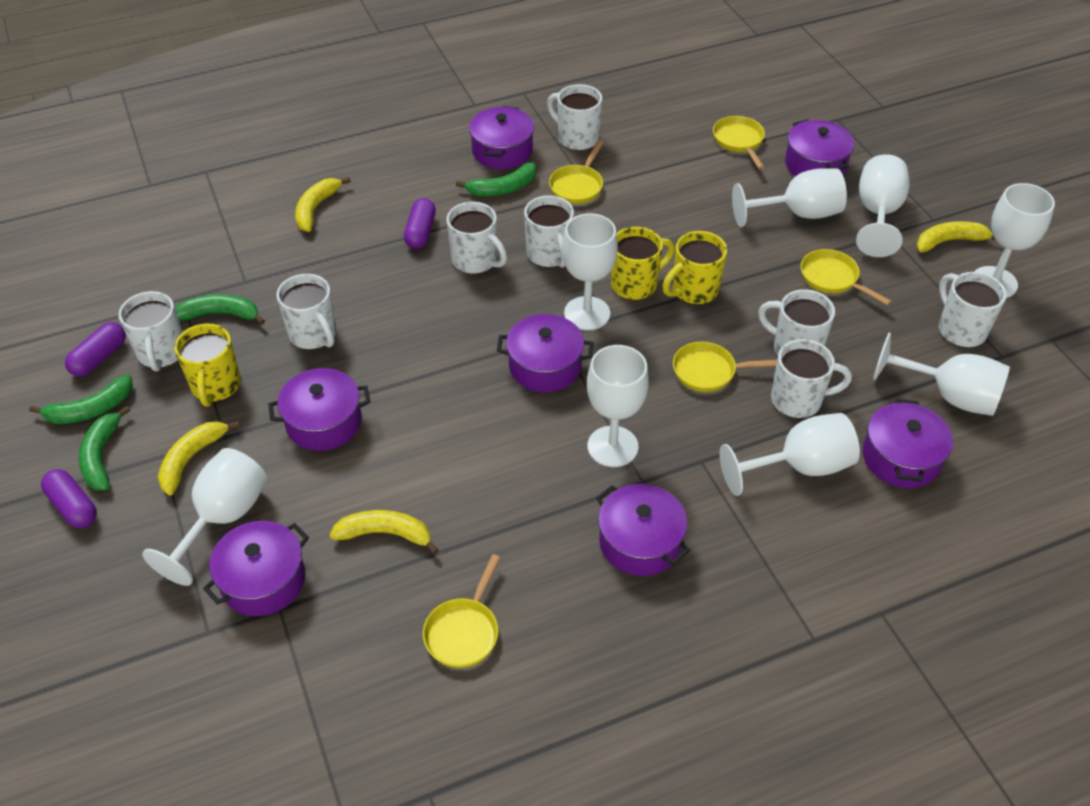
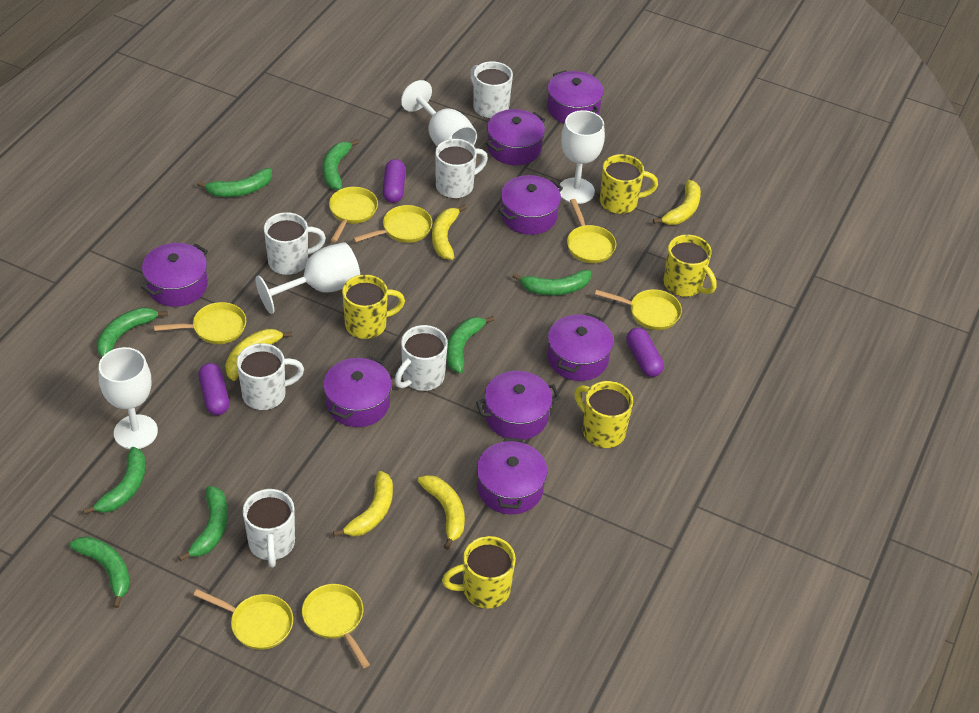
green banana: 4 -> 8
purple pot: 7 -> 8
white goblet: 8 -> 4
white mug: 8 -> 6
yellow banana: 4 -> 5
yellow mug: 3 -> 5
yellow pan: 5 -> 7

